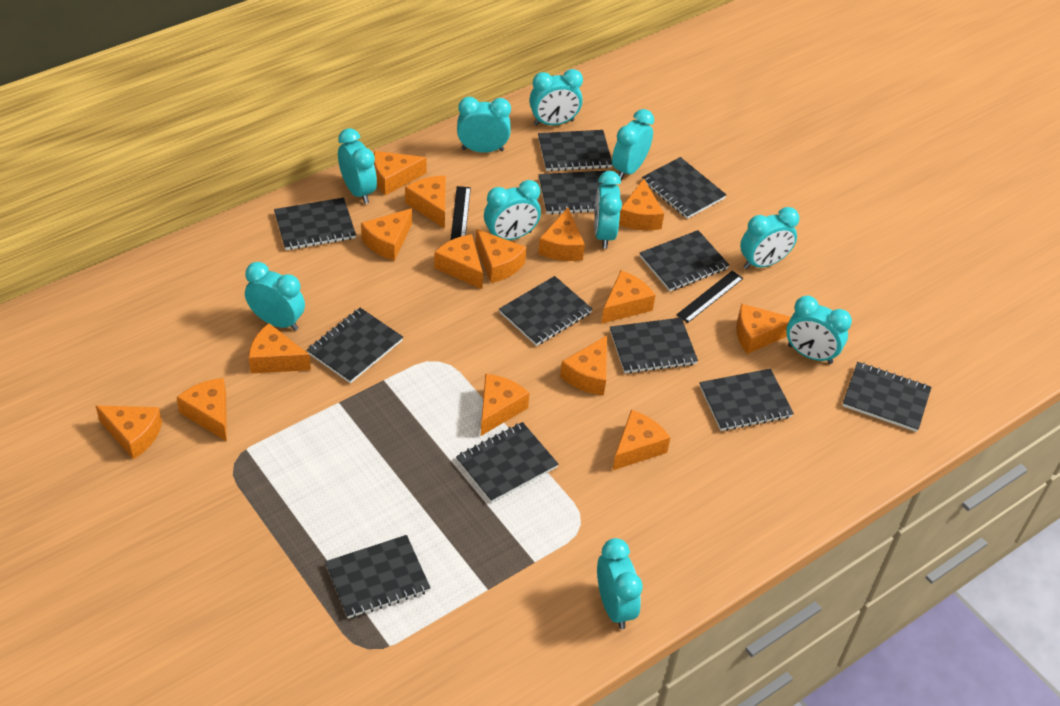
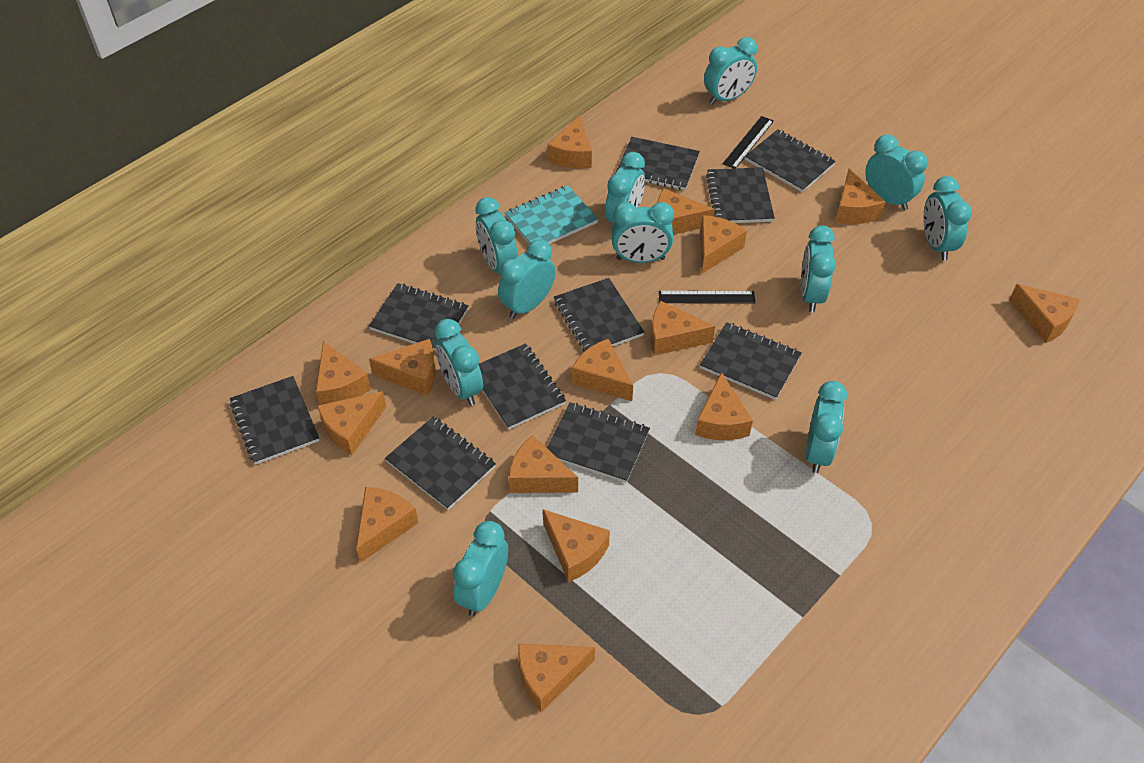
black notebook: 12 -> 10
turquoise clock: 10 -> 11
turquoise notebook: 0 -> 1

